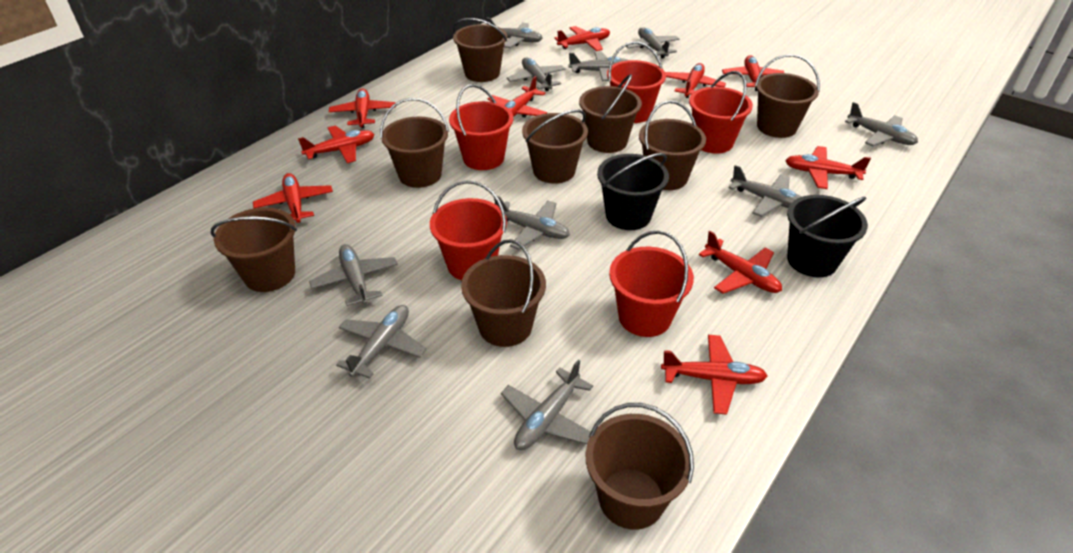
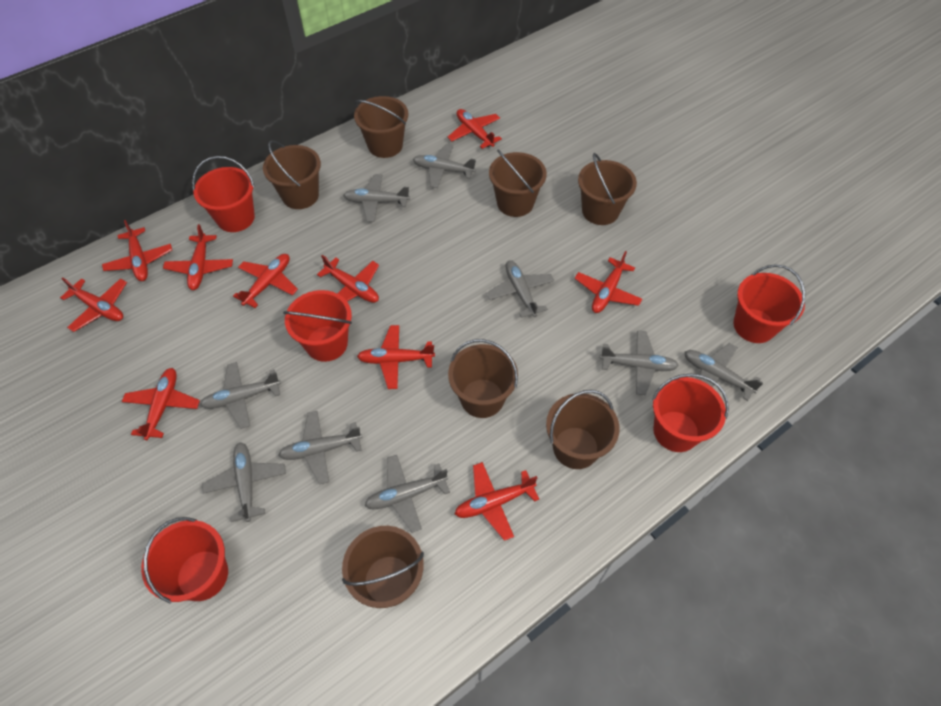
black bucket: 2 -> 0
brown bucket: 9 -> 7
grey plane: 10 -> 9

